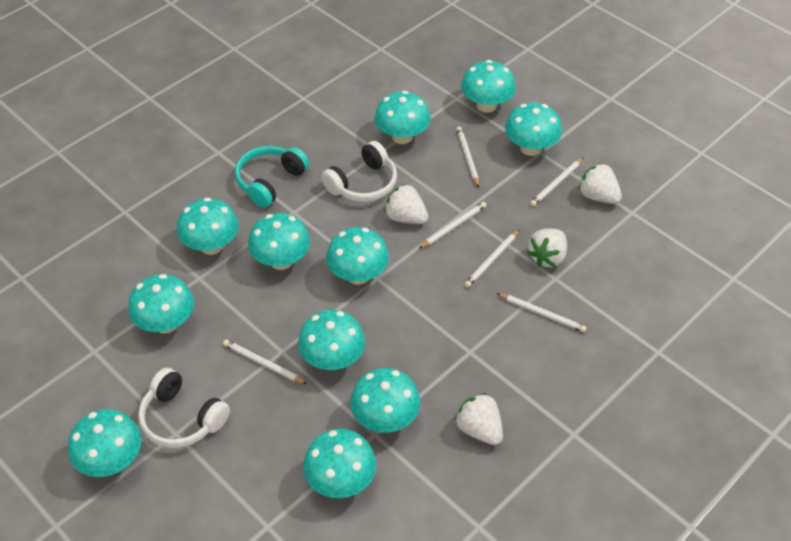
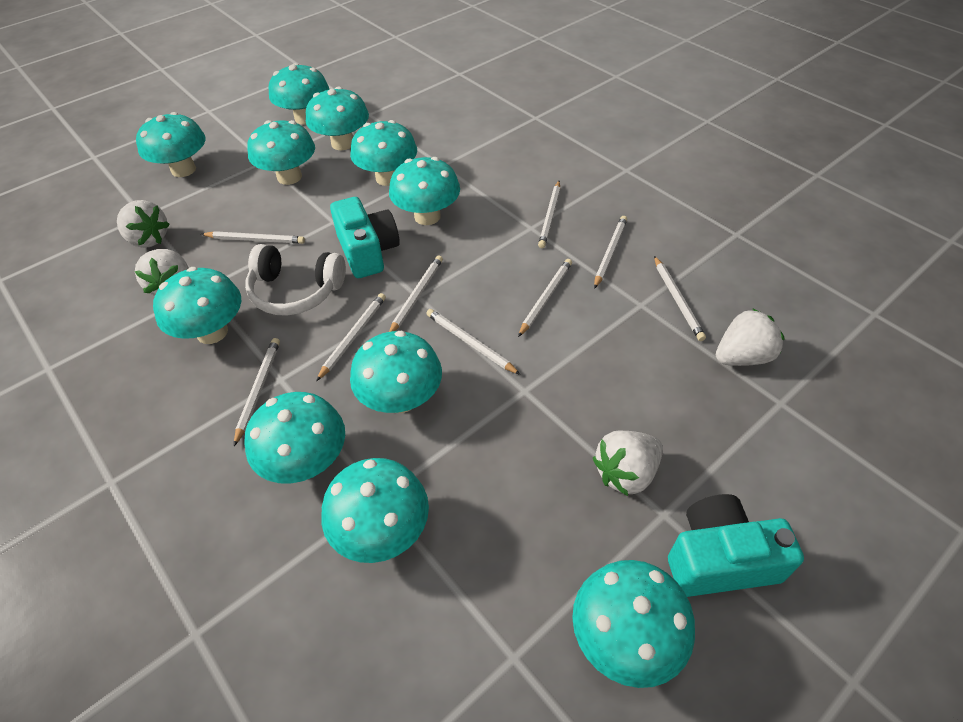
turquoise camera: 0 -> 2
turquoise headphones: 1 -> 0
white headphones: 2 -> 1
white pencil: 6 -> 9

